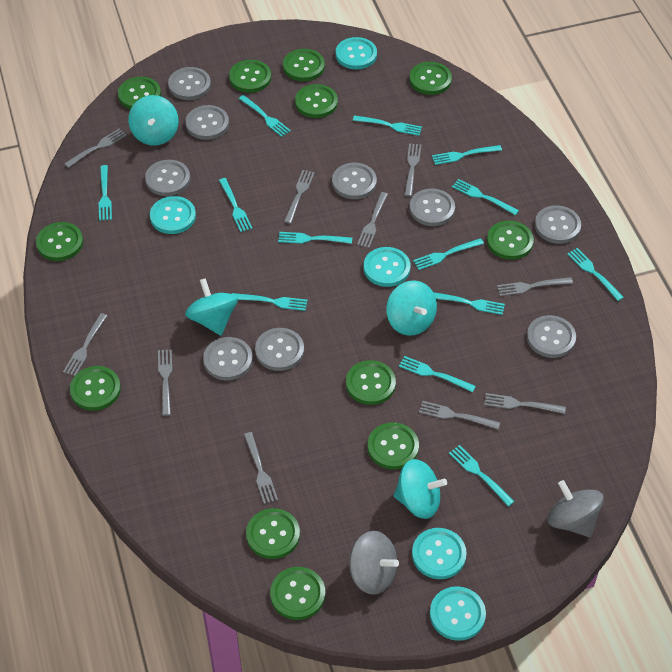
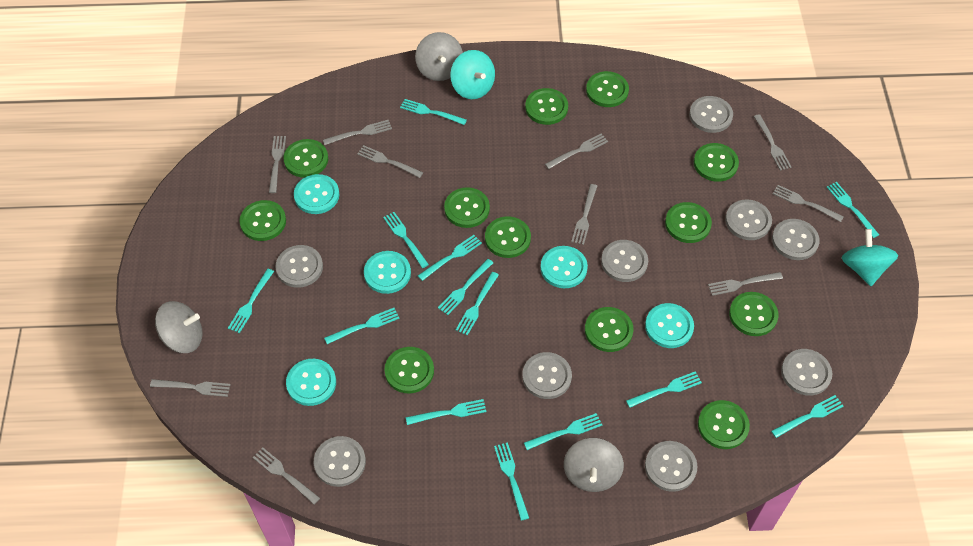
grey spinning top: 2 -> 3
turquoise spinning top: 4 -> 2

